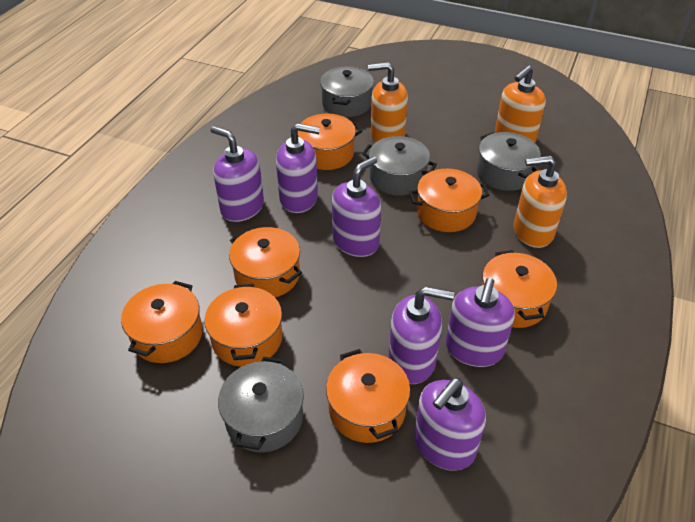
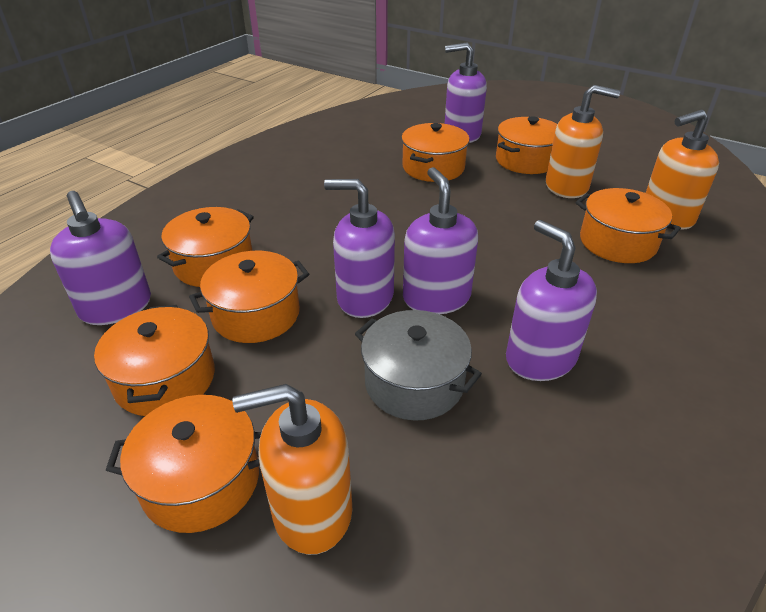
grey pot: 4 -> 1
purple soap dispenser: 6 -> 5

